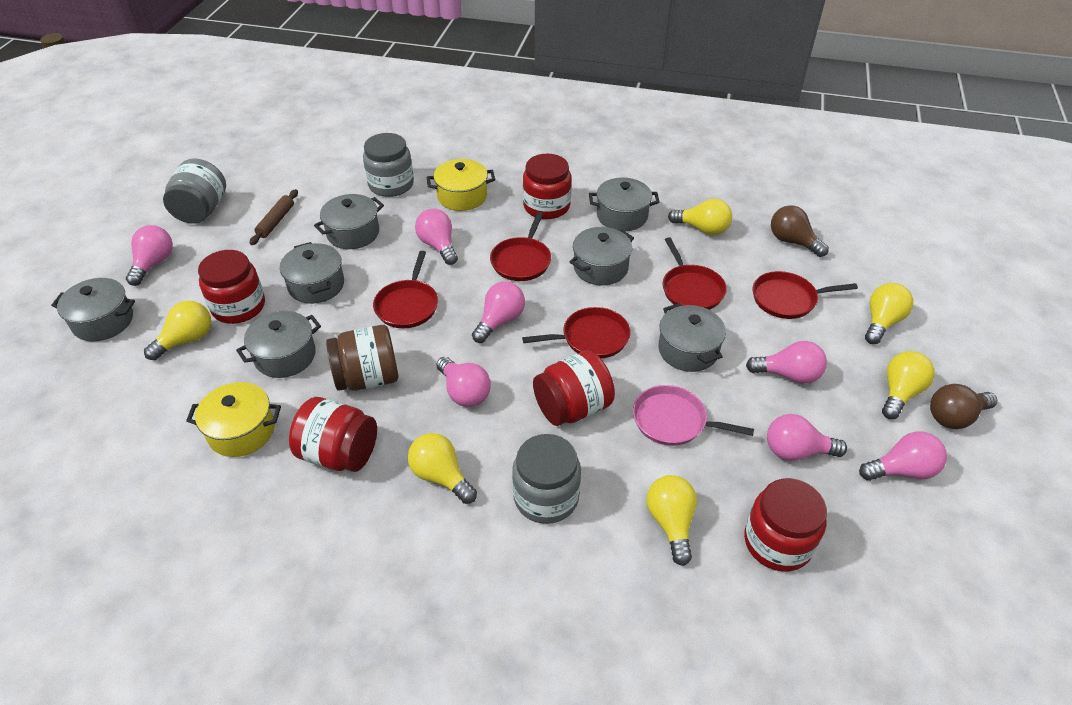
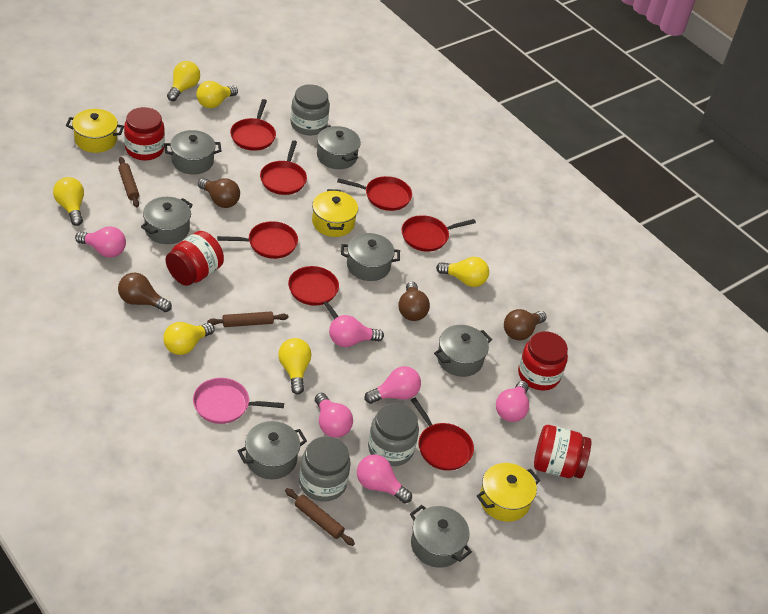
brown jar: 1 -> 0
brown light bulb: 2 -> 4
brown rolling pin: 1 -> 3
pink light bulb: 7 -> 6
red jar: 5 -> 4
red pan: 5 -> 7
yellow pot: 2 -> 3

